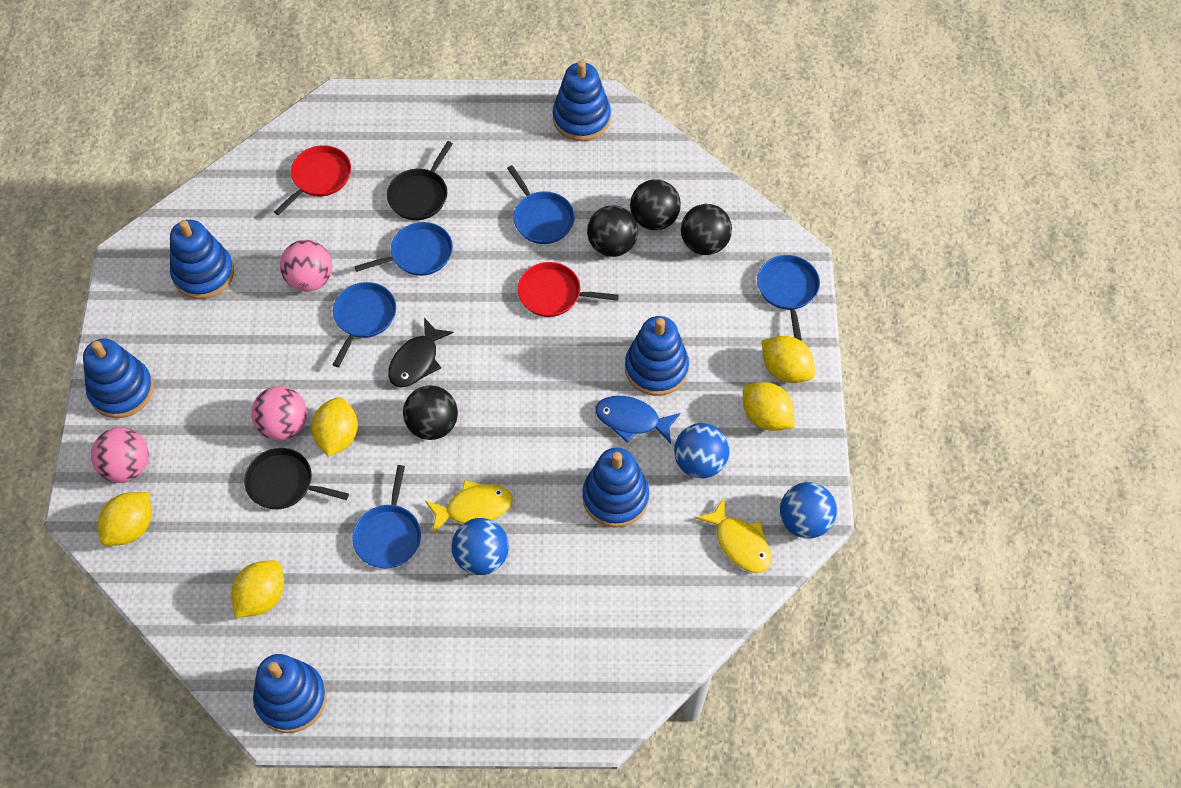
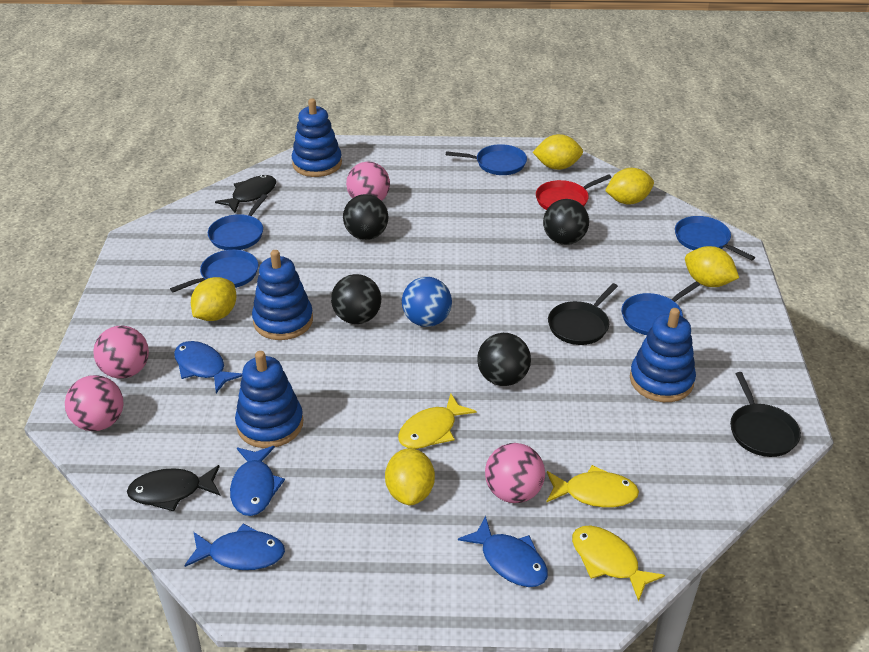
black fish: 1 -> 2
blue ball: 3 -> 1
blue fish: 1 -> 4
blue stacking toy: 6 -> 4
pink ball: 3 -> 4
red pan: 2 -> 1
yellow fish: 2 -> 3

